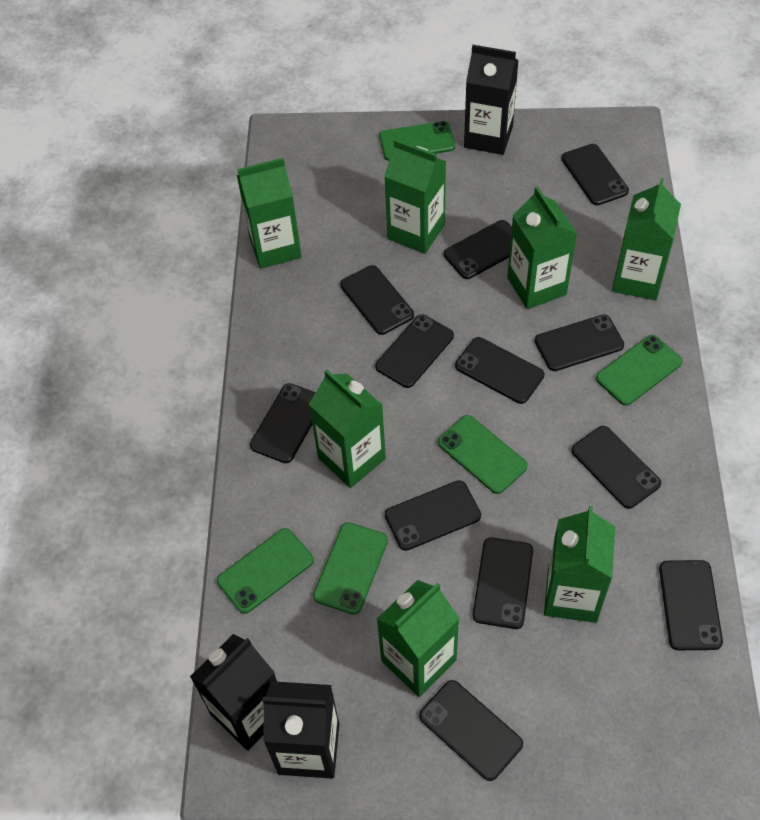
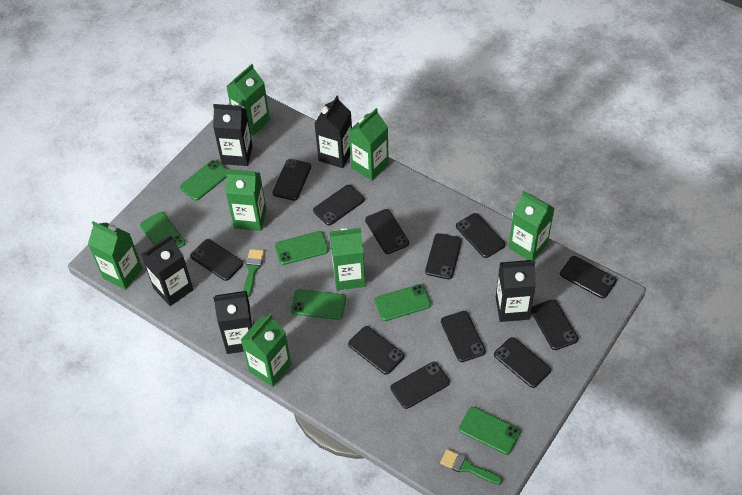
black carton: 3 -> 5
green brush: 0 -> 2
green phone: 5 -> 6

